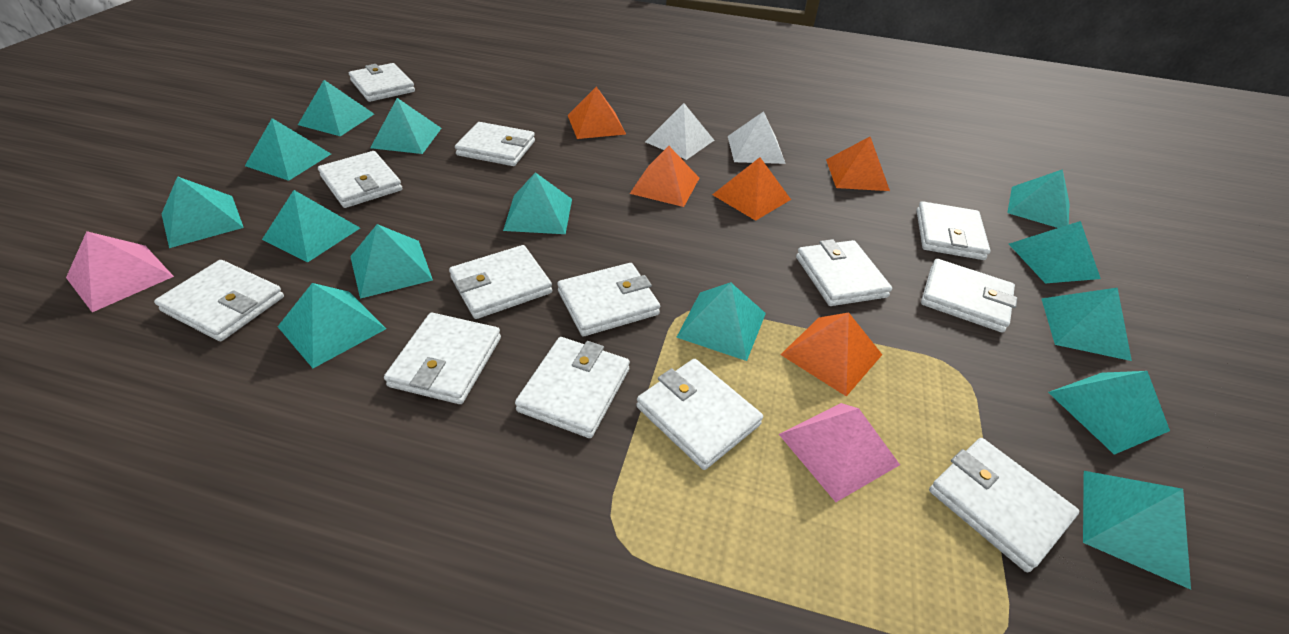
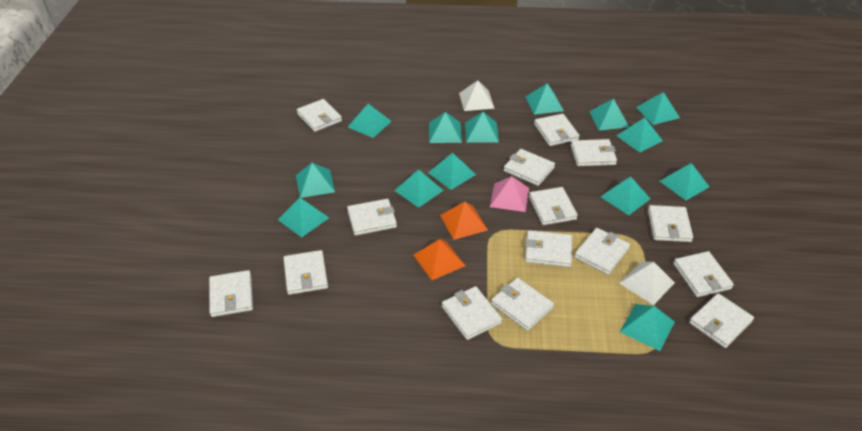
orange pyramid: 5 -> 2
pink pyramid: 2 -> 1
white wallet: 13 -> 15

